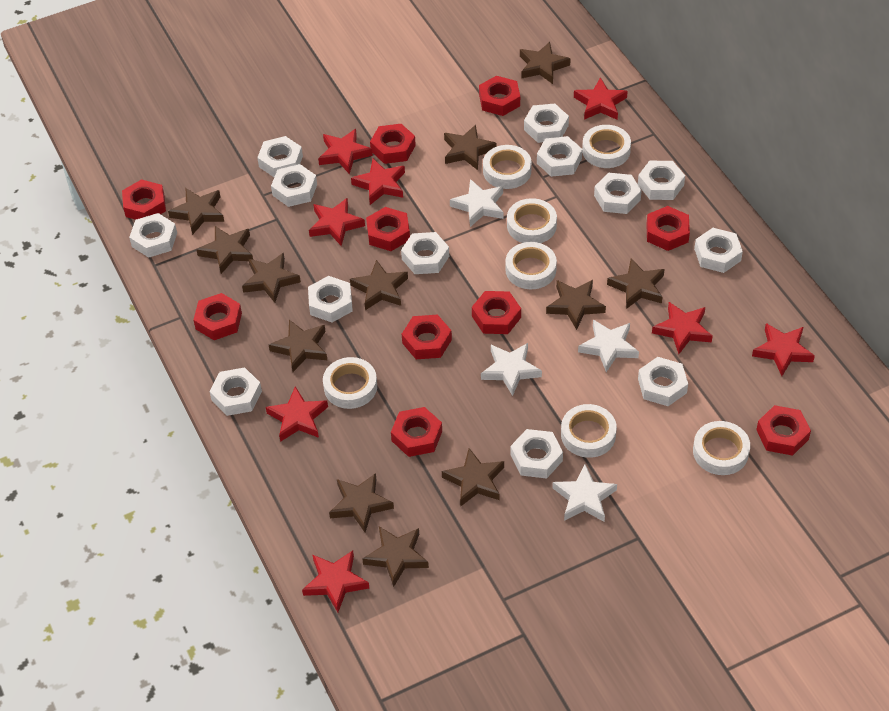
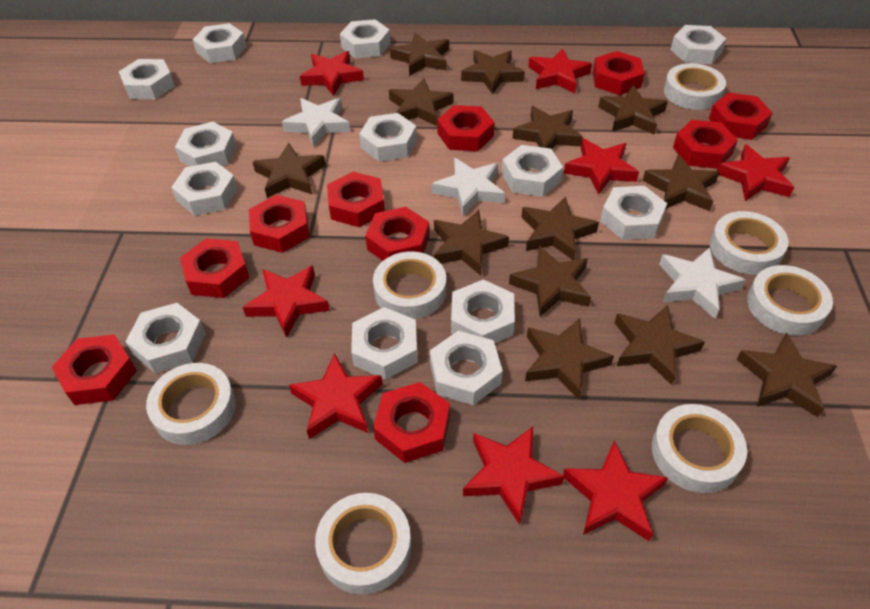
brown star: 12 -> 13
white star: 4 -> 3

